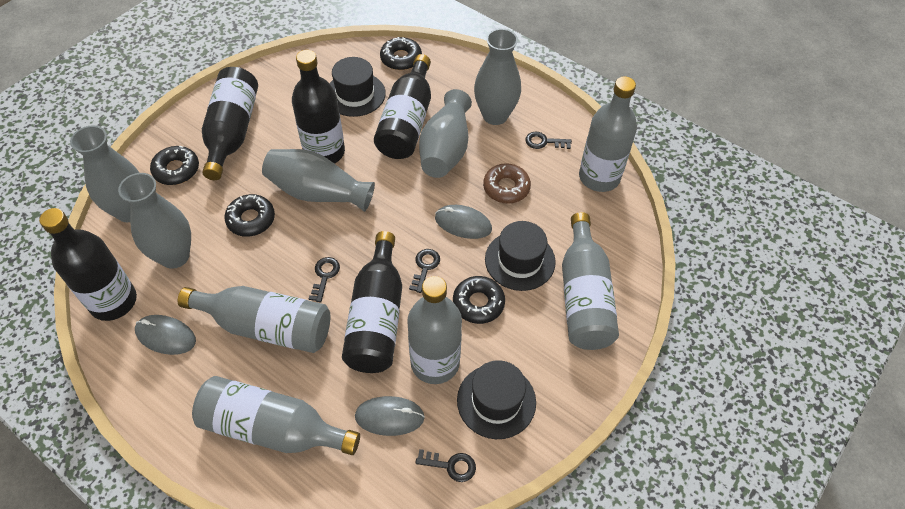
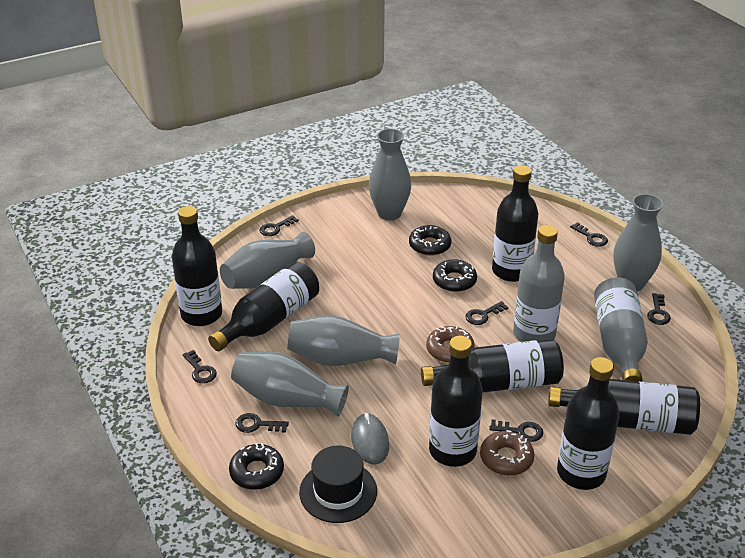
black bottle: 5 -> 7
black donut: 4 -> 3
black hat: 3 -> 1
black key: 4 -> 7
brown donut: 1 -> 2
grey bottle: 5 -> 2
grey mouse: 3 -> 1

